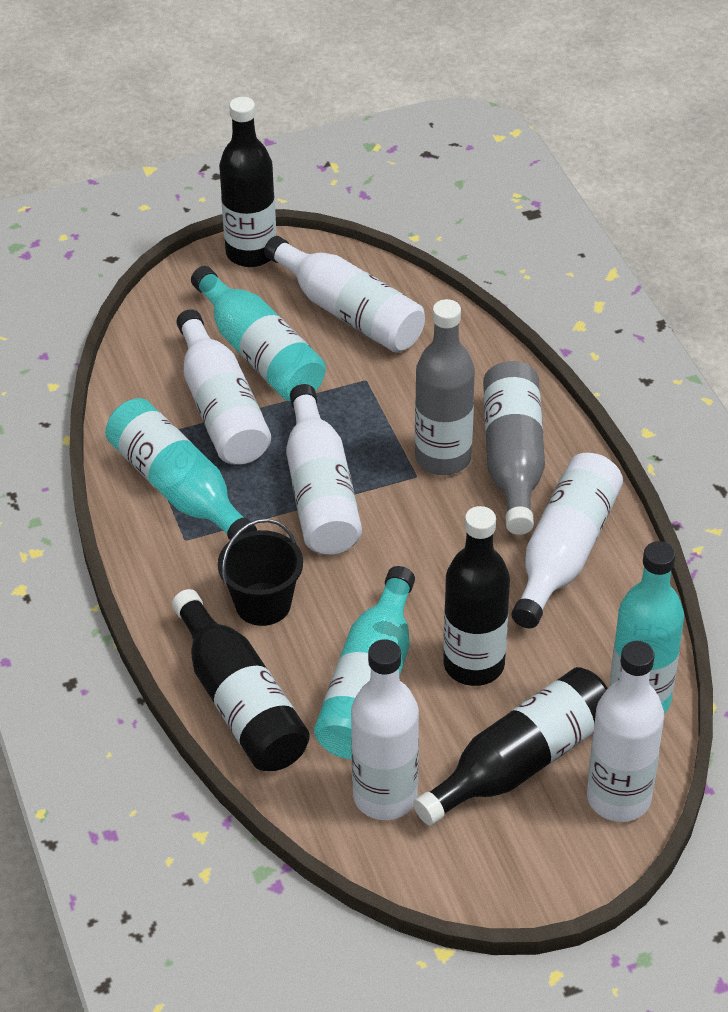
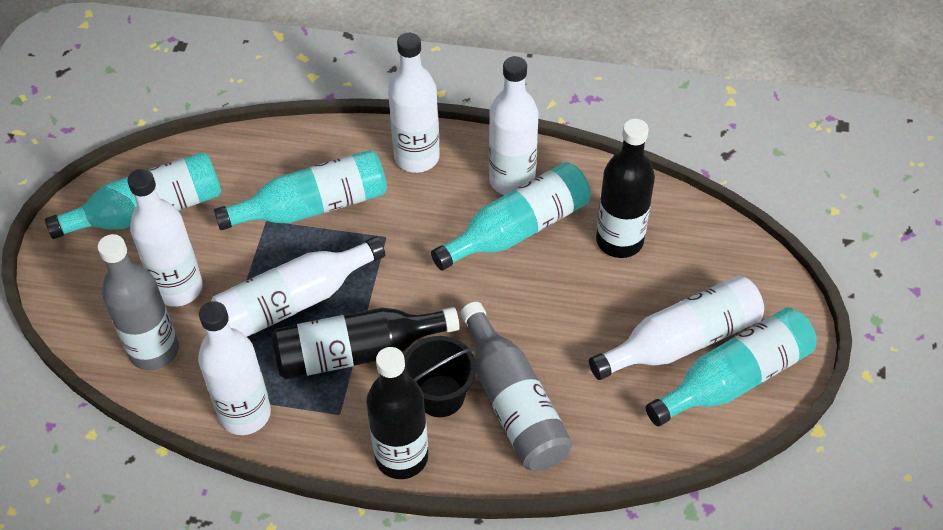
black bottle: 4 -> 3

